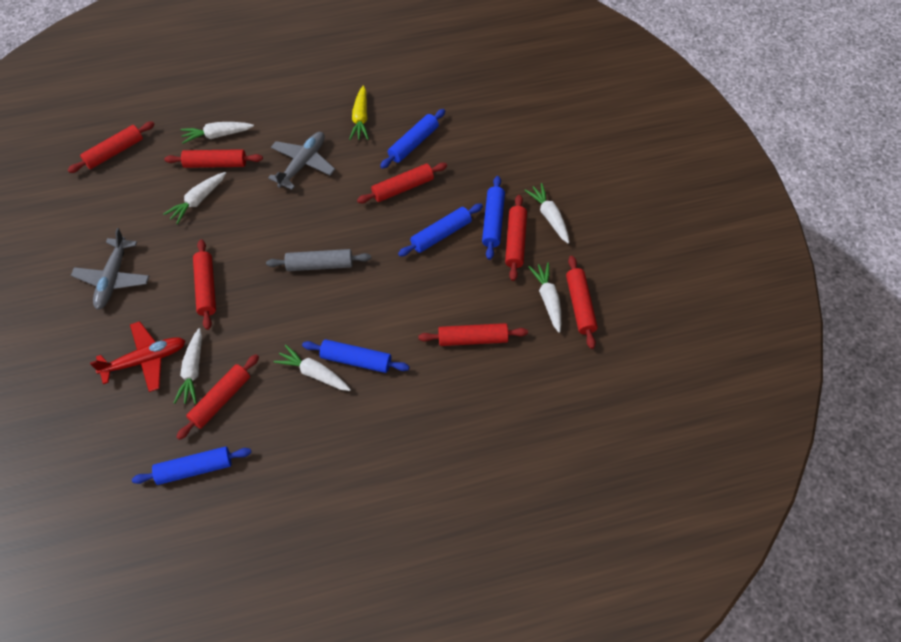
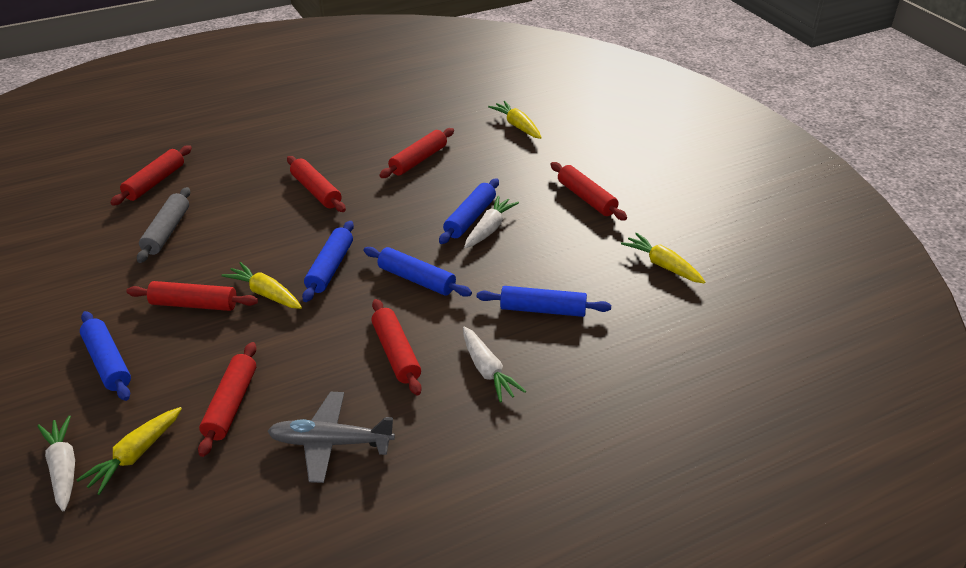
grey plane: 2 -> 1
red plane: 1 -> 0
red rolling pin: 8 -> 7
white carrot: 6 -> 3
yellow carrot: 1 -> 4

